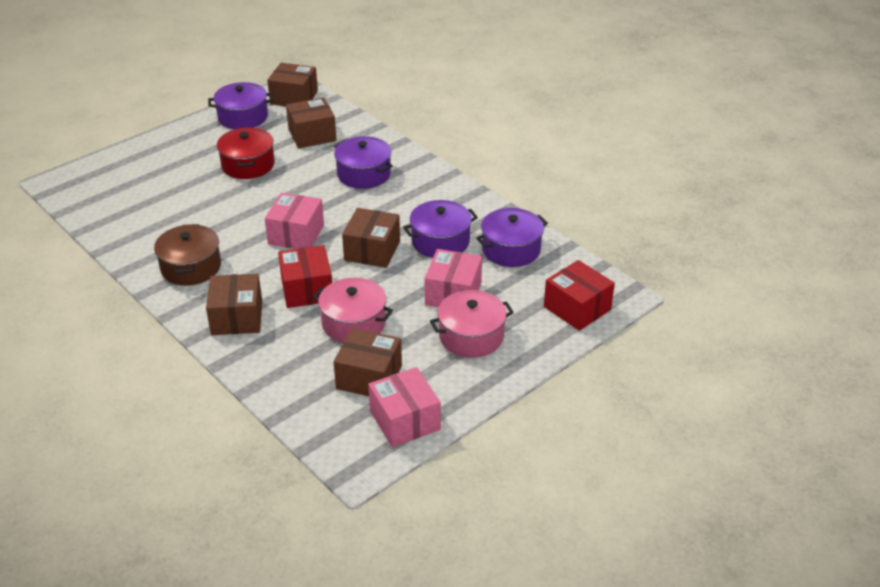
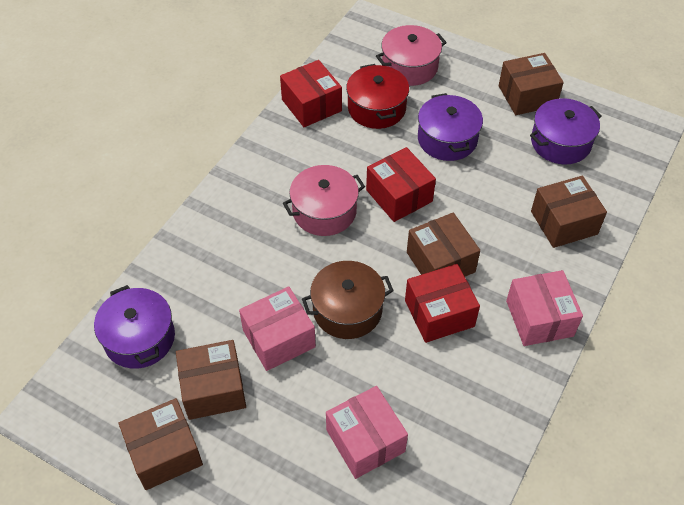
purple pot: 4 -> 3
red box: 2 -> 3

